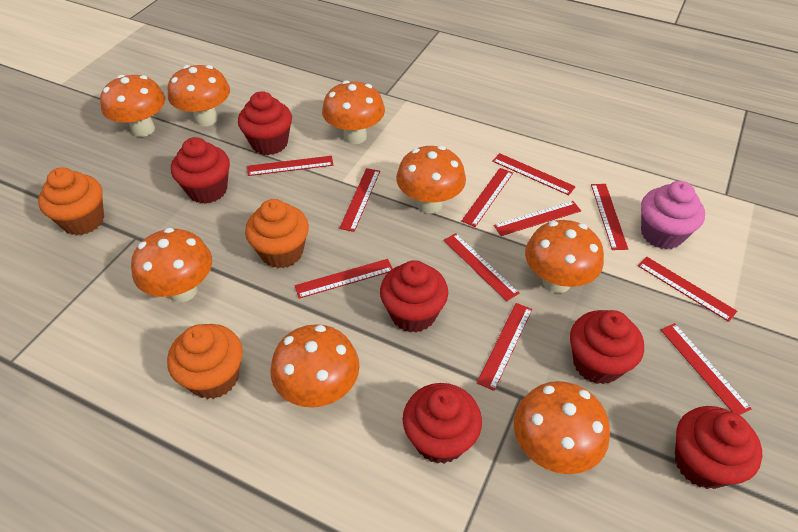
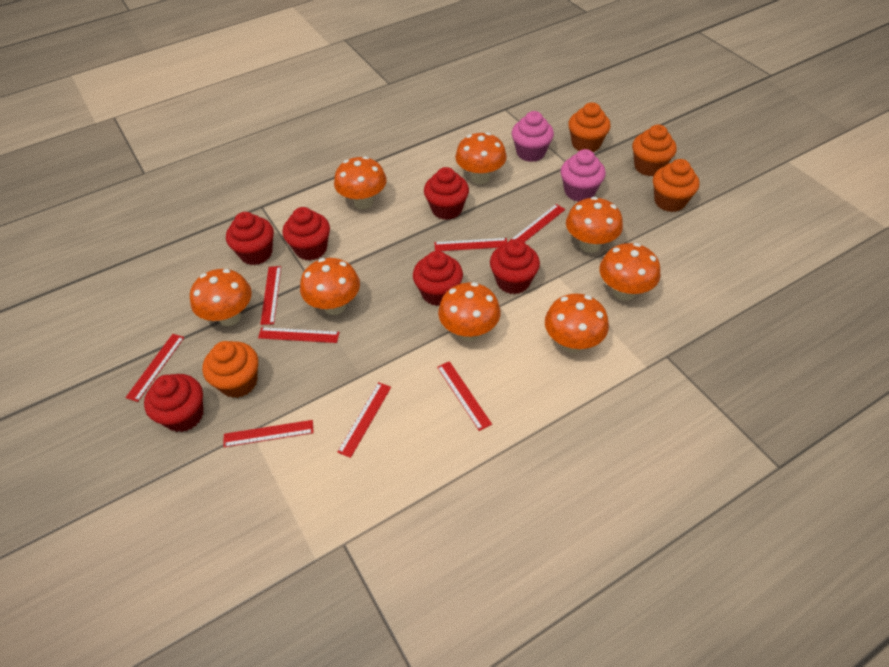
orange cupcake: 3 -> 4
pink cupcake: 1 -> 2
red ruler: 11 -> 8

